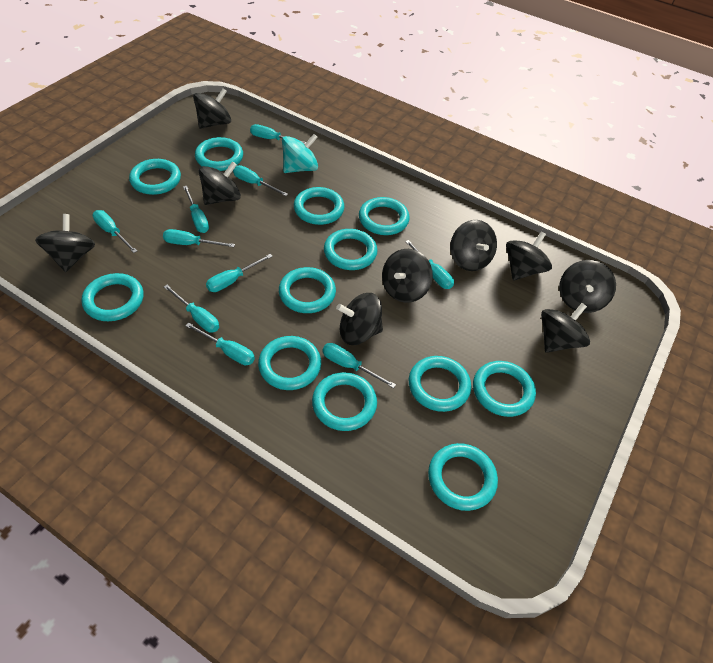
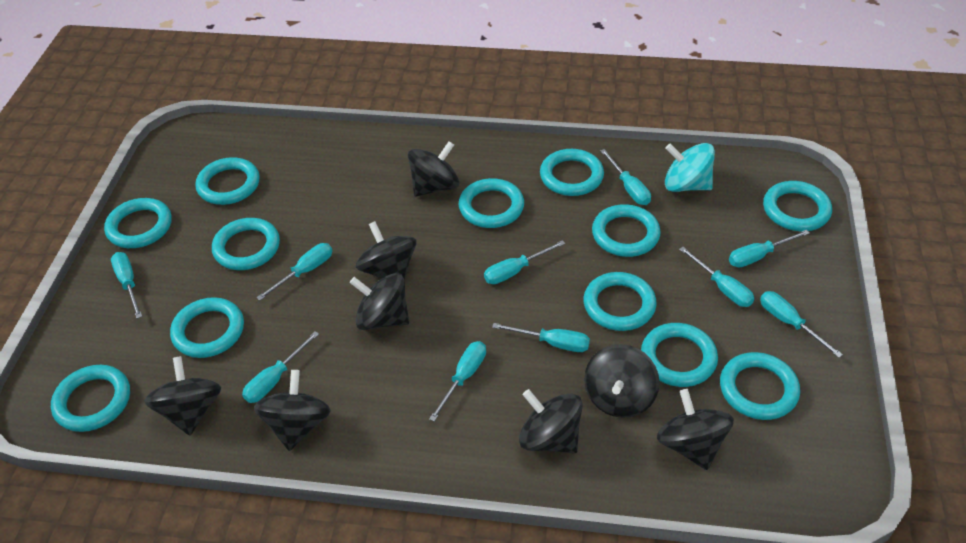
black spinning top: 9 -> 8

